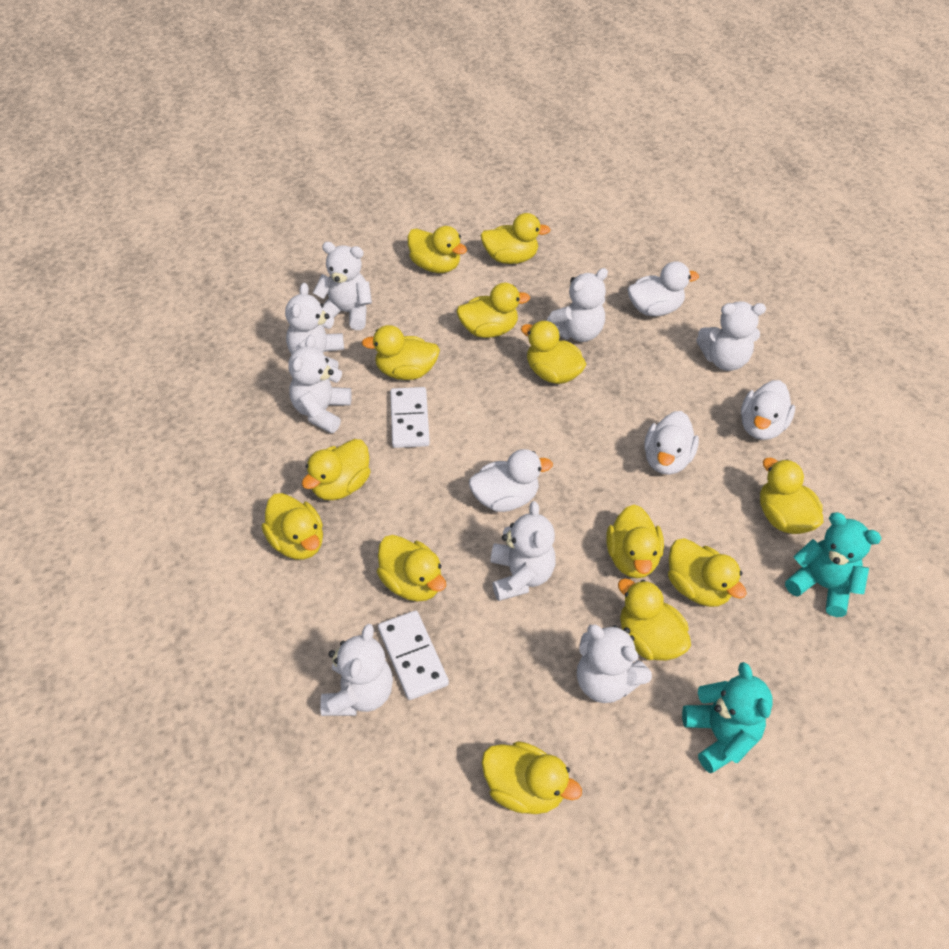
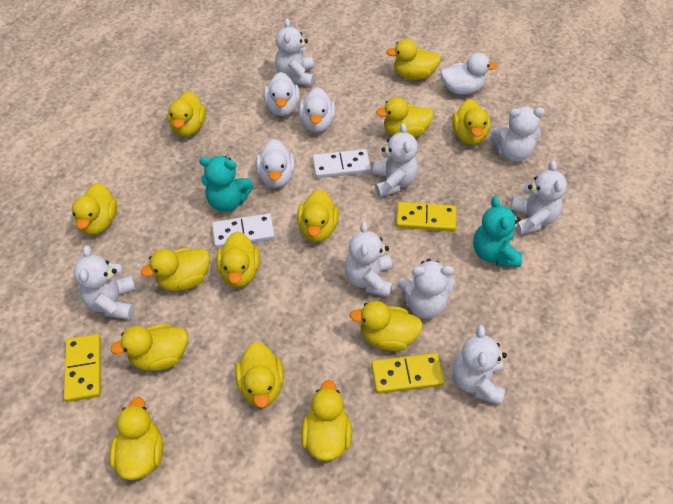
yellow domino: 0 -> 3

